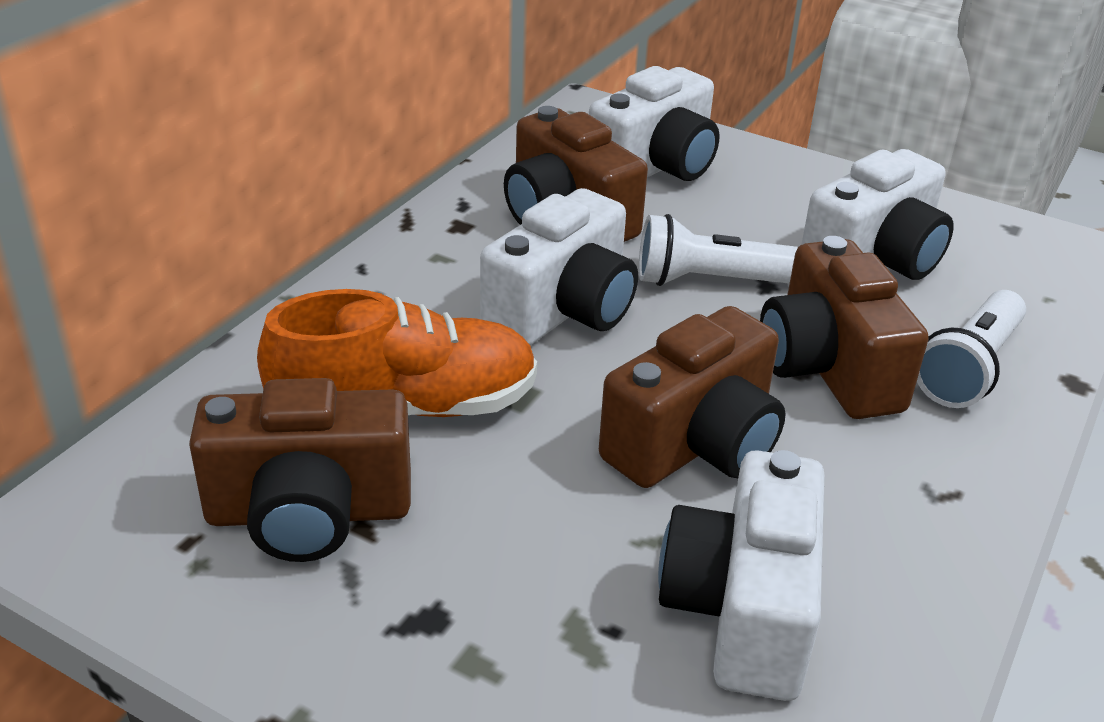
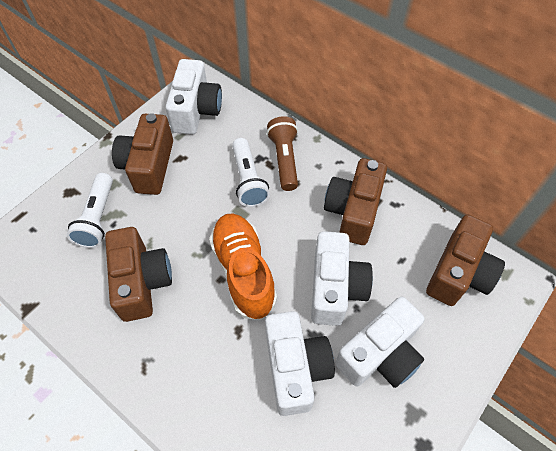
brown flashlight: 0 -> 1

